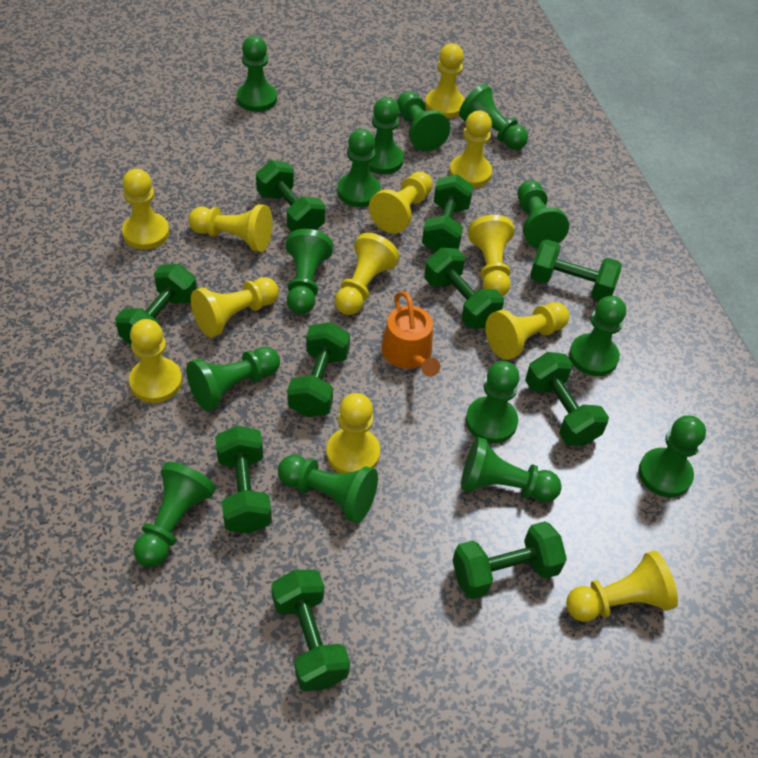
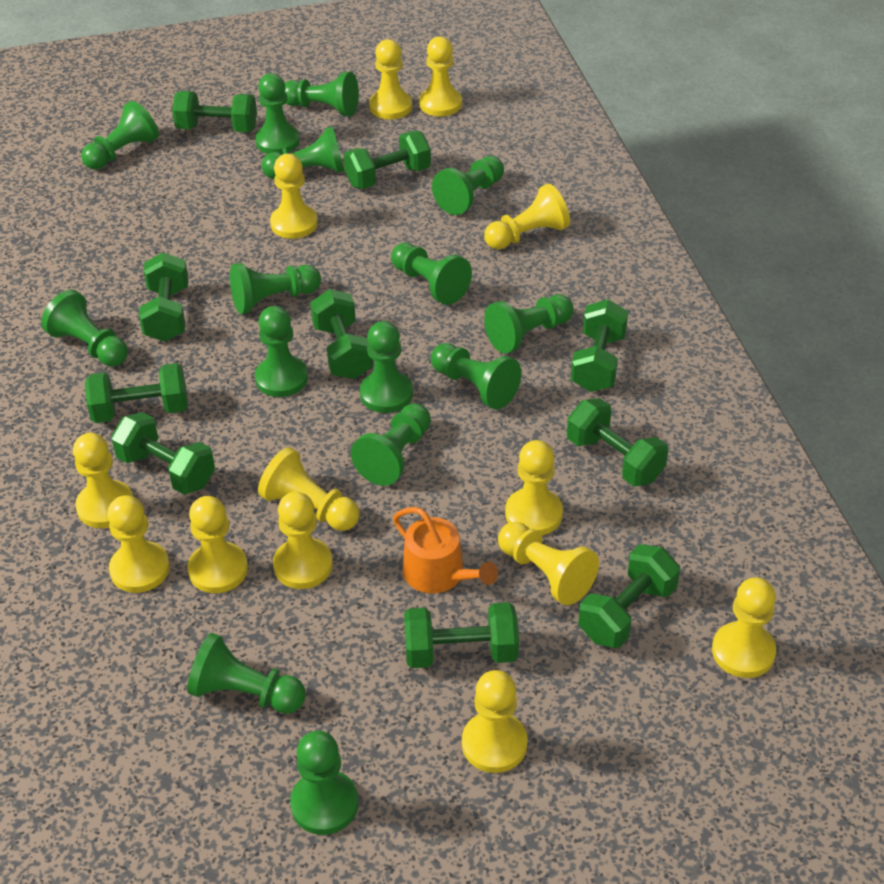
green pawn: 14 -> 15
yellow pawn: 12 -> 13

